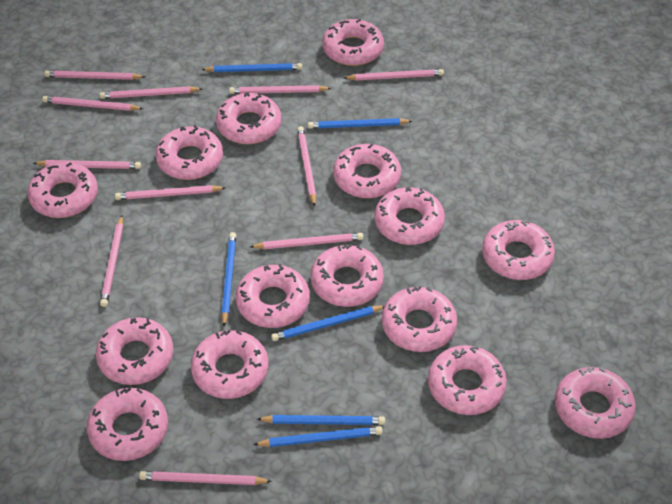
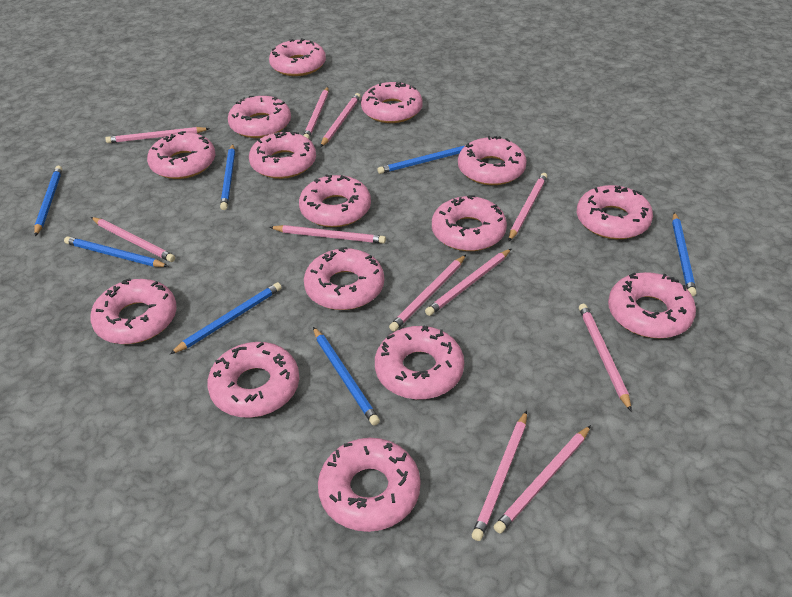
blue pencil: 6 -> 7

